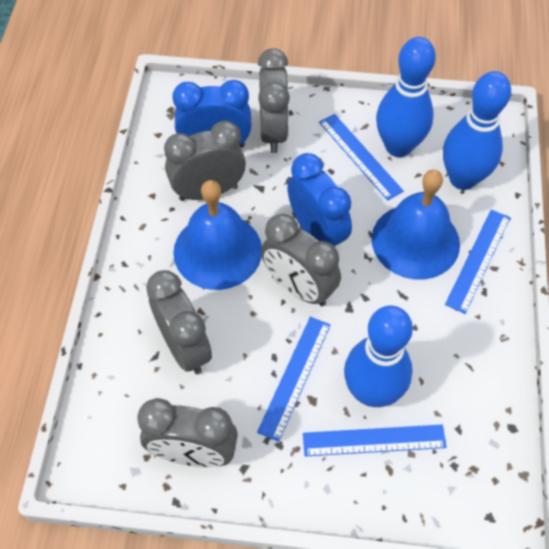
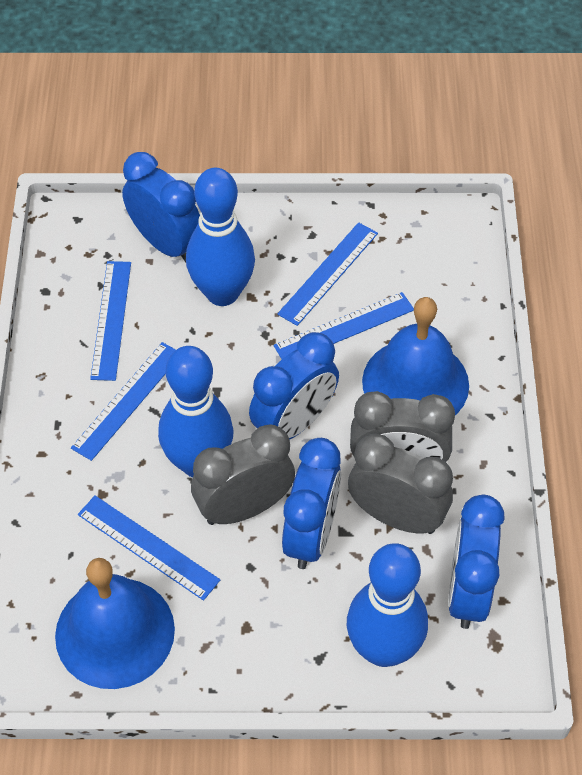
blue clock: 2 -> 4
blue ruler: 4 -> 5
grey clock: 5 -> 3

